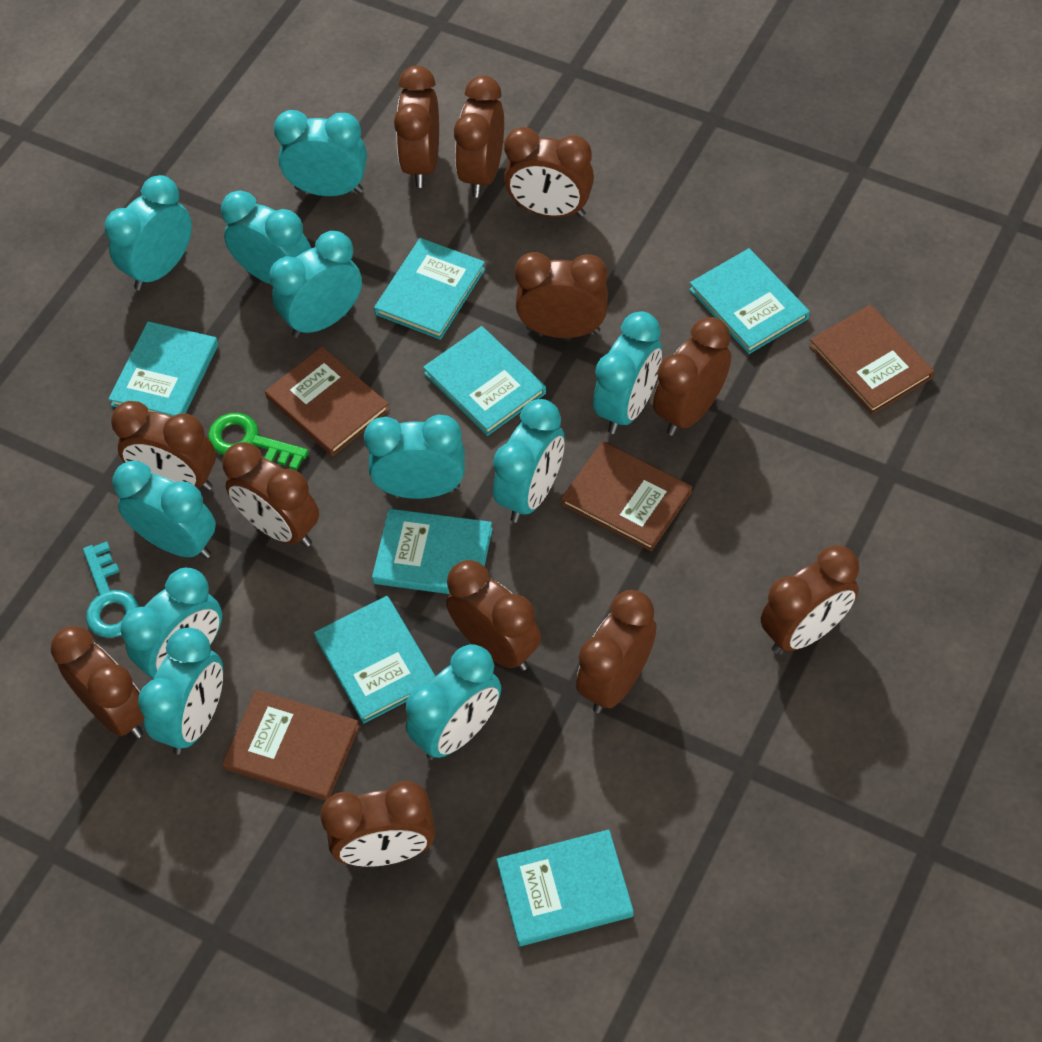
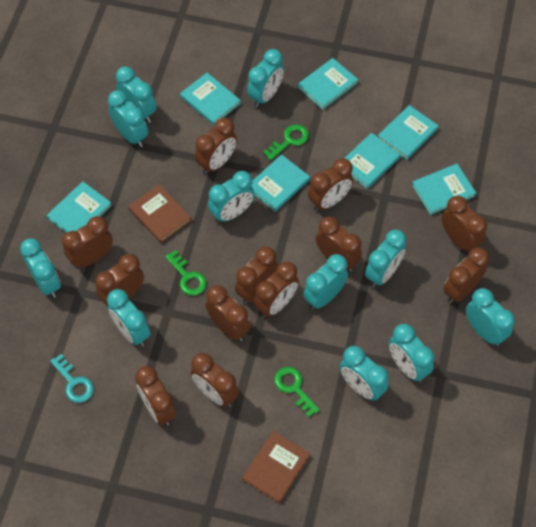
brown book: 4 -> 2
green key: 1 -> 3

